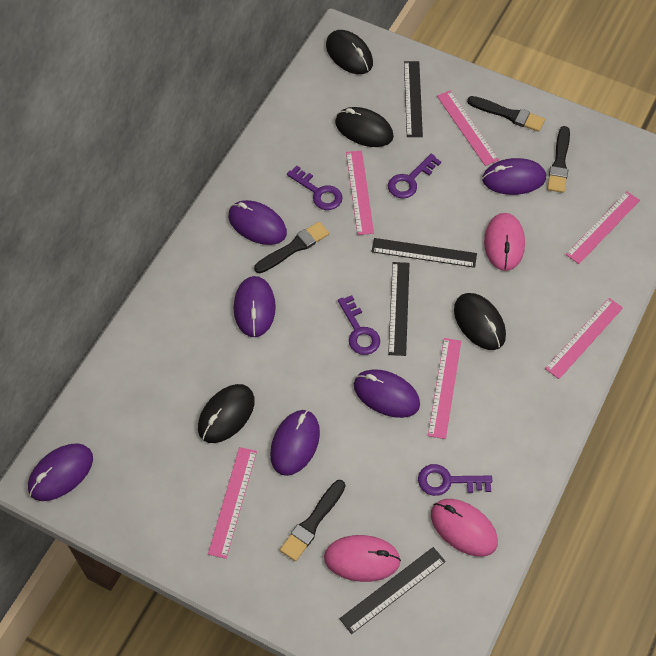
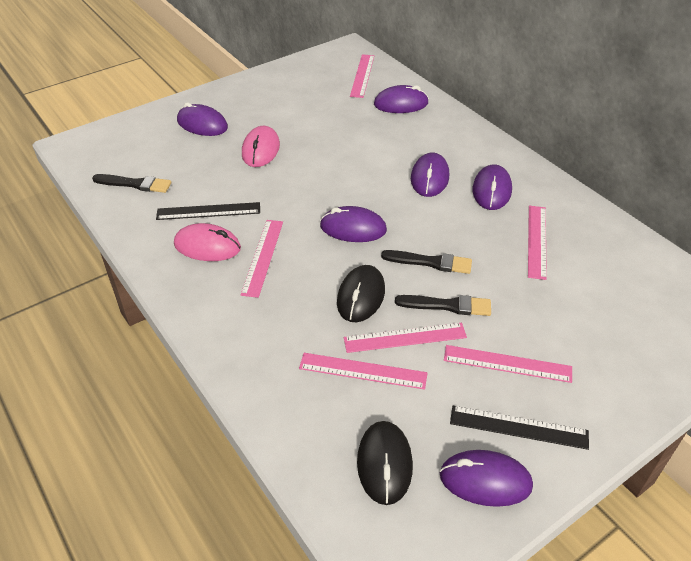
black brush: 4 -> 3
black mouse: 4 -> 2
black ruler: 4 -> 2
pink mouse: 3 -> 2
purple key: 4 -> 0

